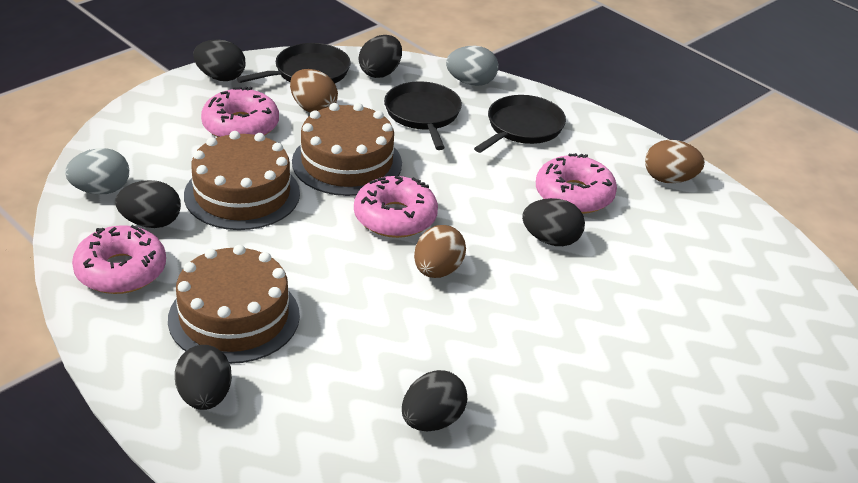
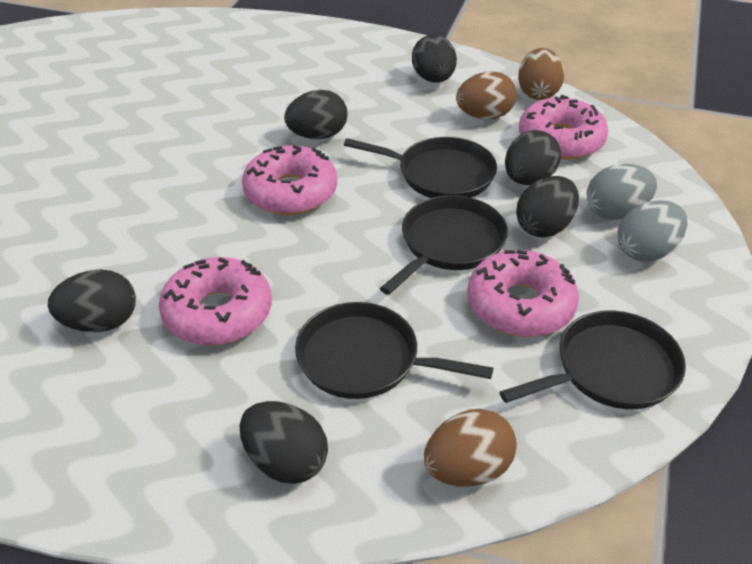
black pan: 3 -> 4
brown cake: 3 -> 0

